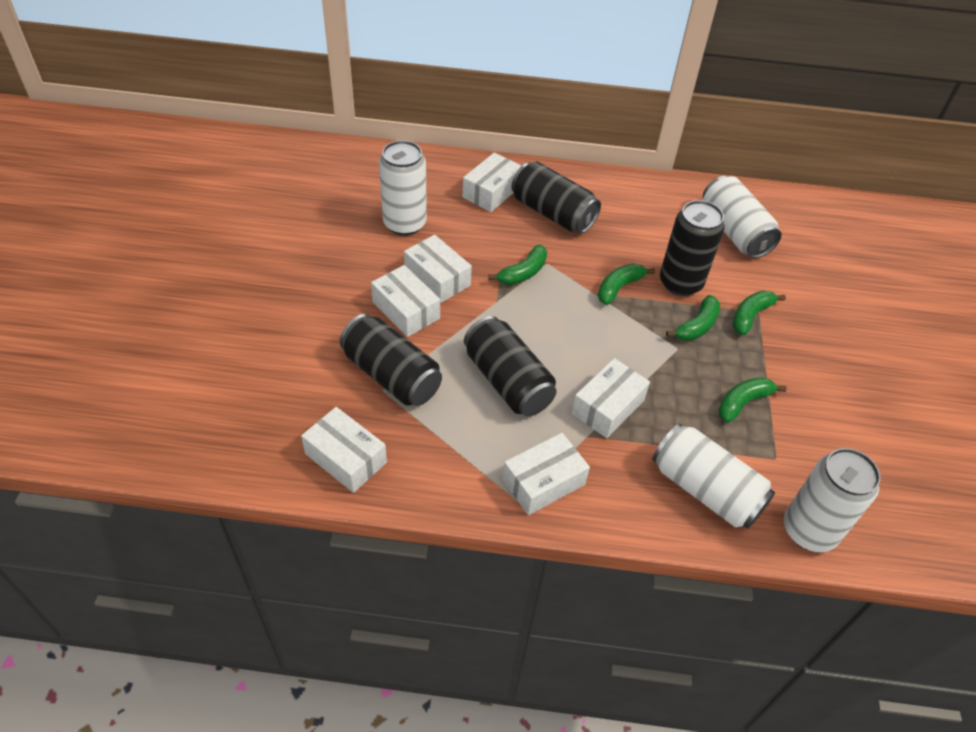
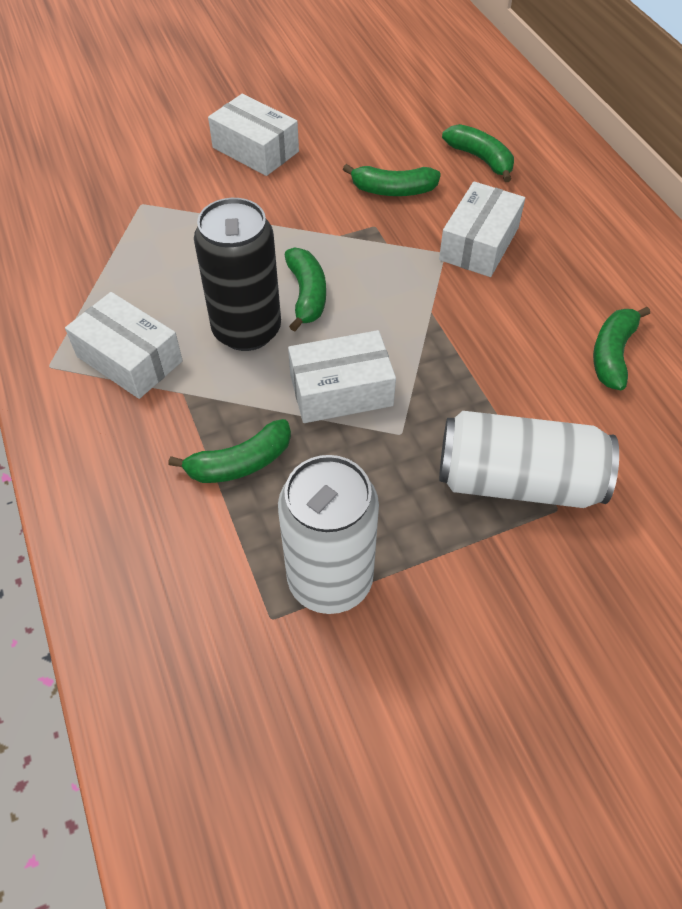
black can: 4 -> 1
white box: 6 -> 4
white can: 4 -> 2

